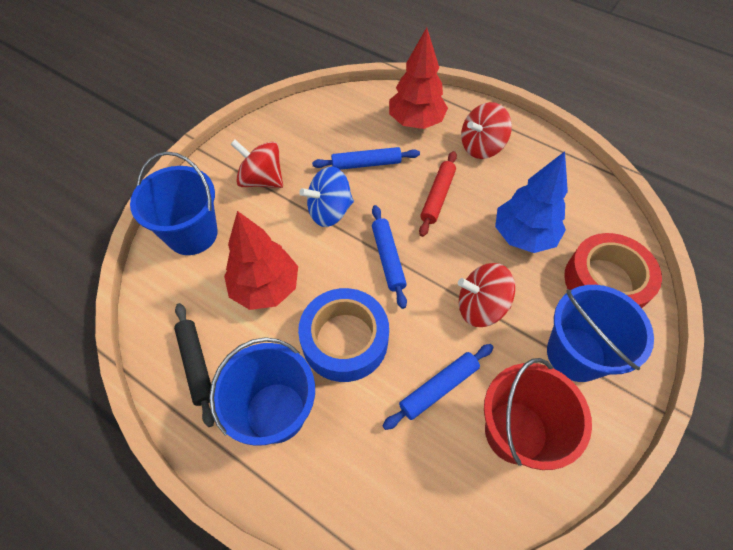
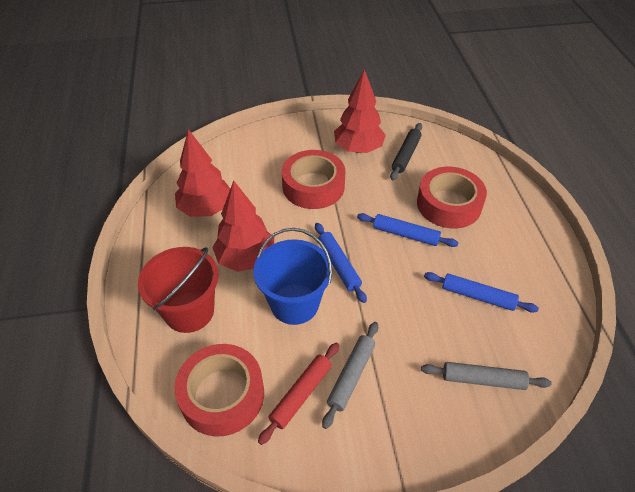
blue bucket: 3 -> 1
blue spinning top: 1 -> 0
blue tape: 1 -> 0
blue tree: 1 -> 0
grey rolling pin: 0 -> 2
red spinning top: 3 -> 0
red tape: 1 -> 3
red tree: 2 -> 3

